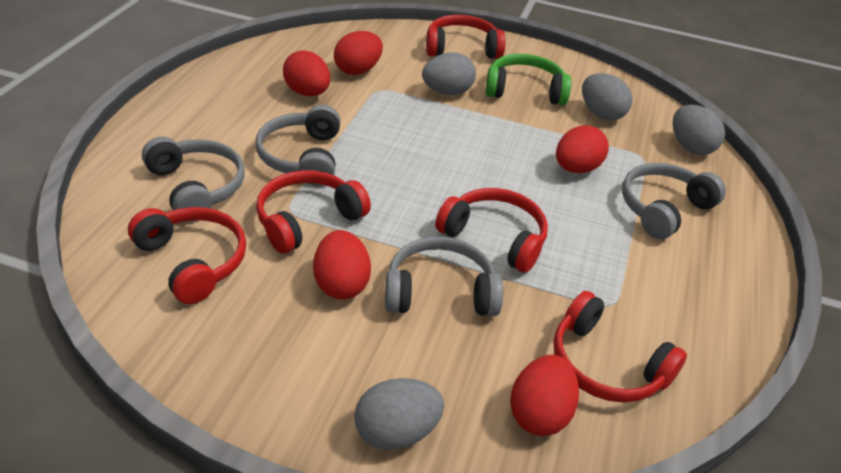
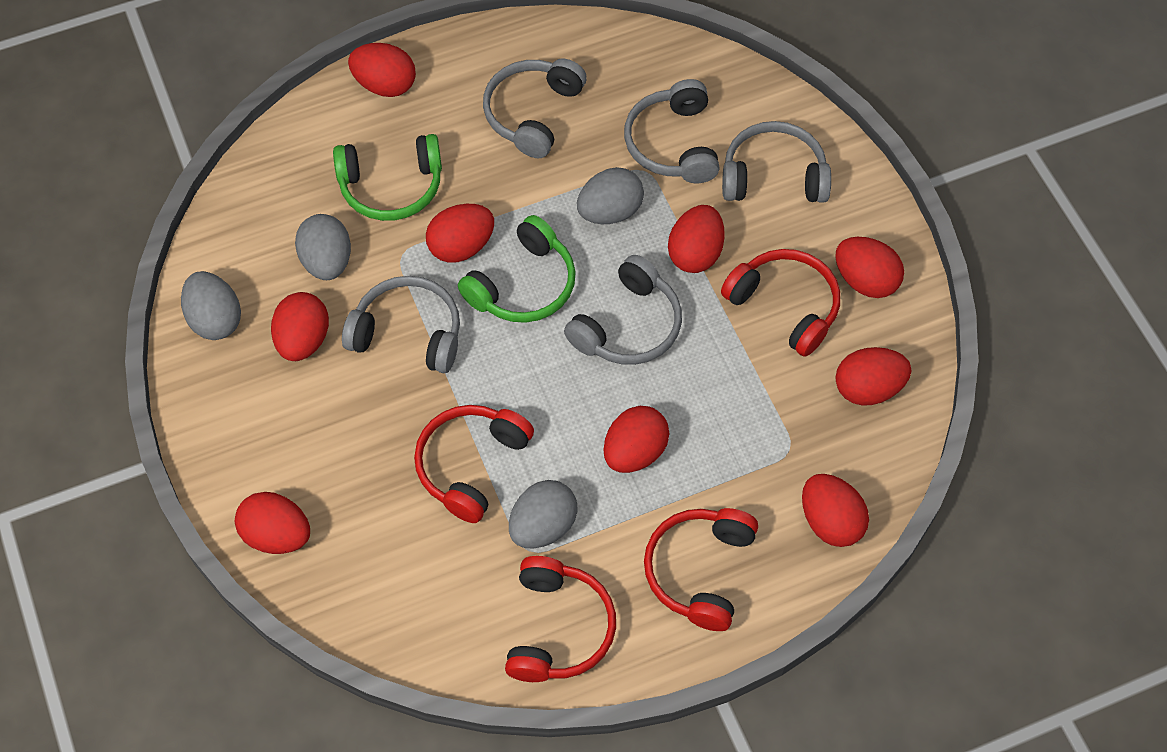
green headphones: 1 -> 2
grey headphones: 4 -> 5
red egg: 5 -> 9
red headphones: 5 -> 4

